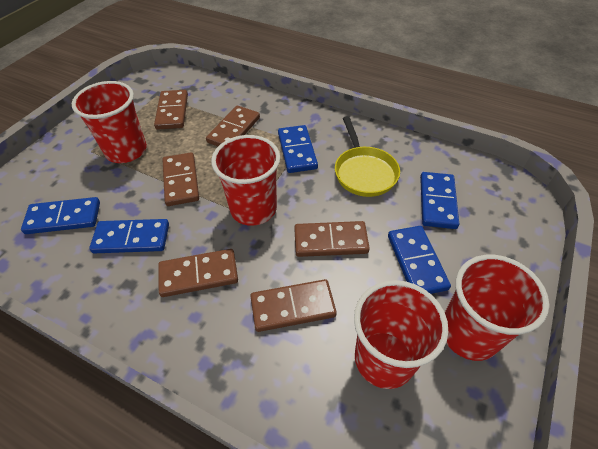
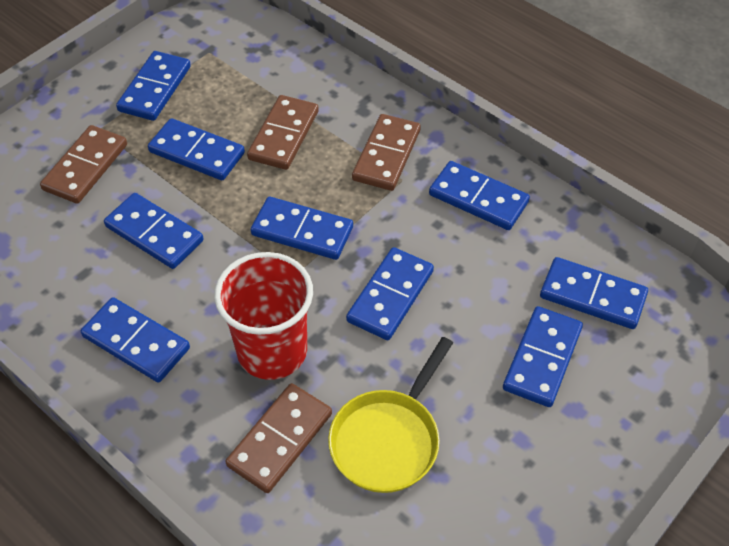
blue domino: 5 -> 9
brown domino: 6 -> 4
red cup: 4 -> 1

